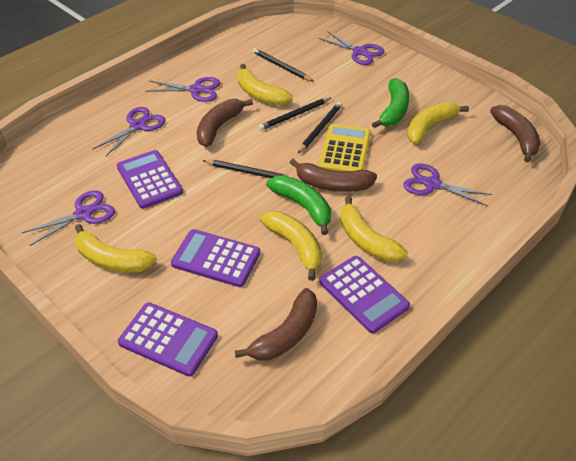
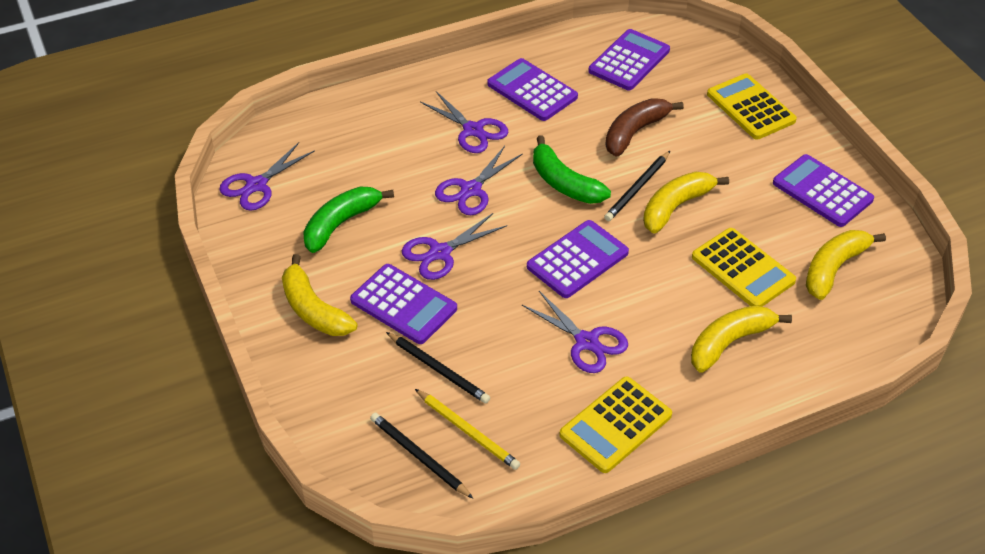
black pencil: 4 -> 3
brown banana: 4 -> 1
purple calculator: 4 -> 5
yellow banana: 5 -> 4
yellow calculator: 1 -> 3
yellow pencil: 0 -> 1

